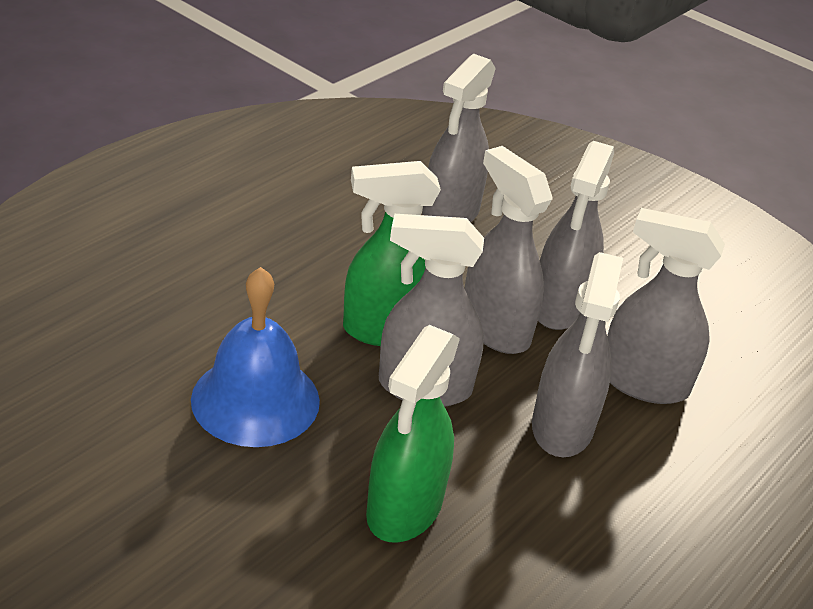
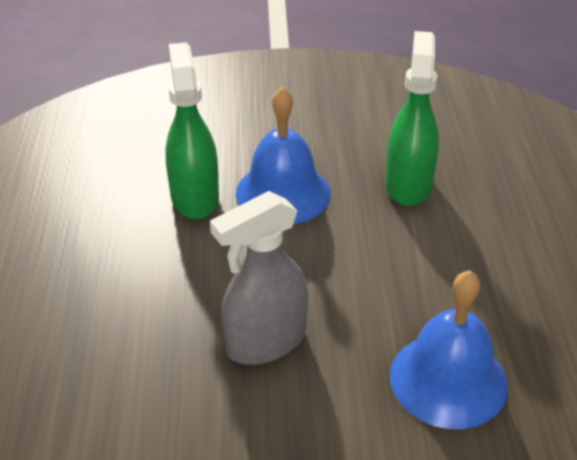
blue bell: 1 -> 2
grey spray bottle: 6 -> 1

